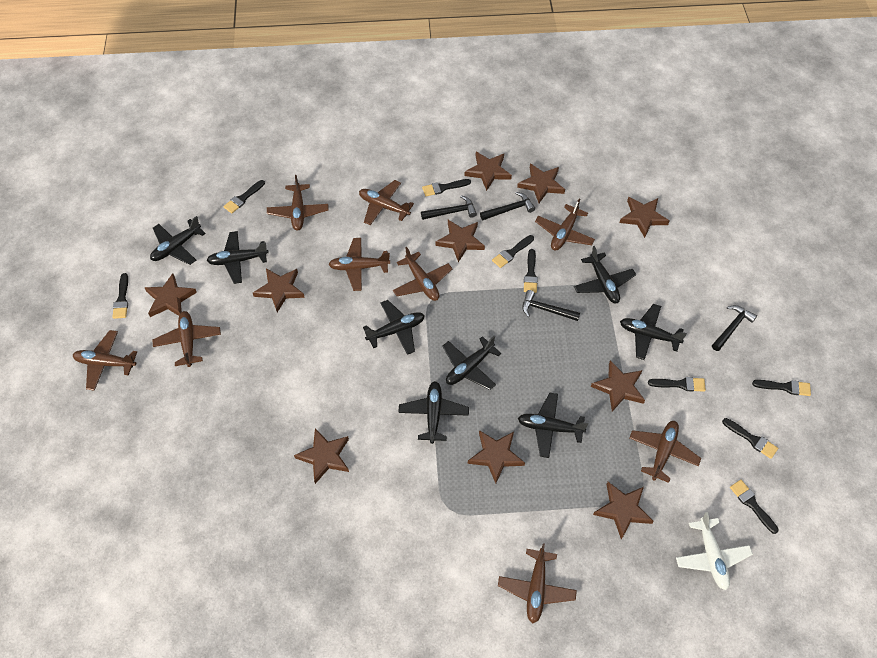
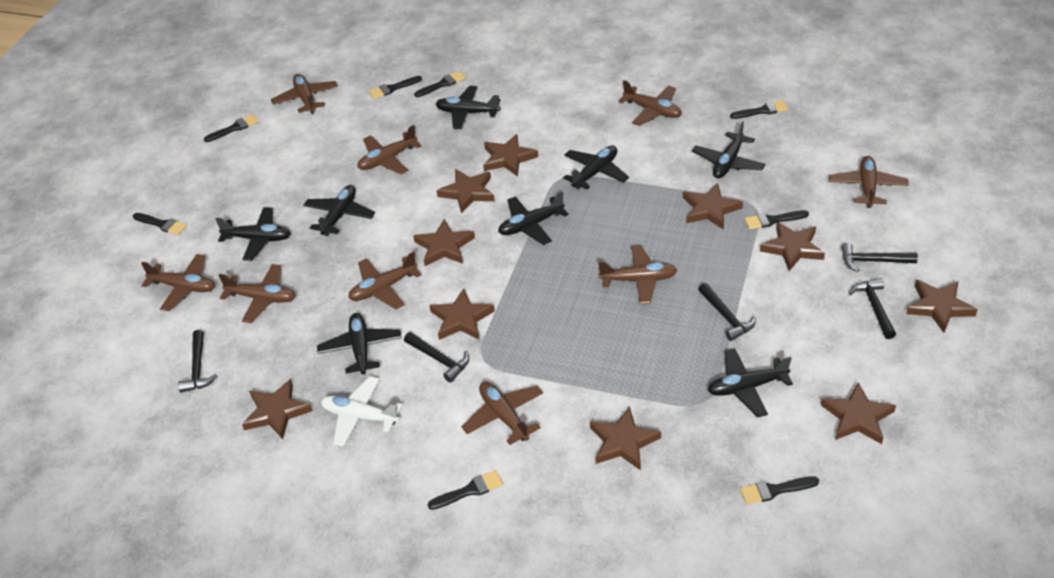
black brush: 9 -> 8
black hammer: 4 -> 5

